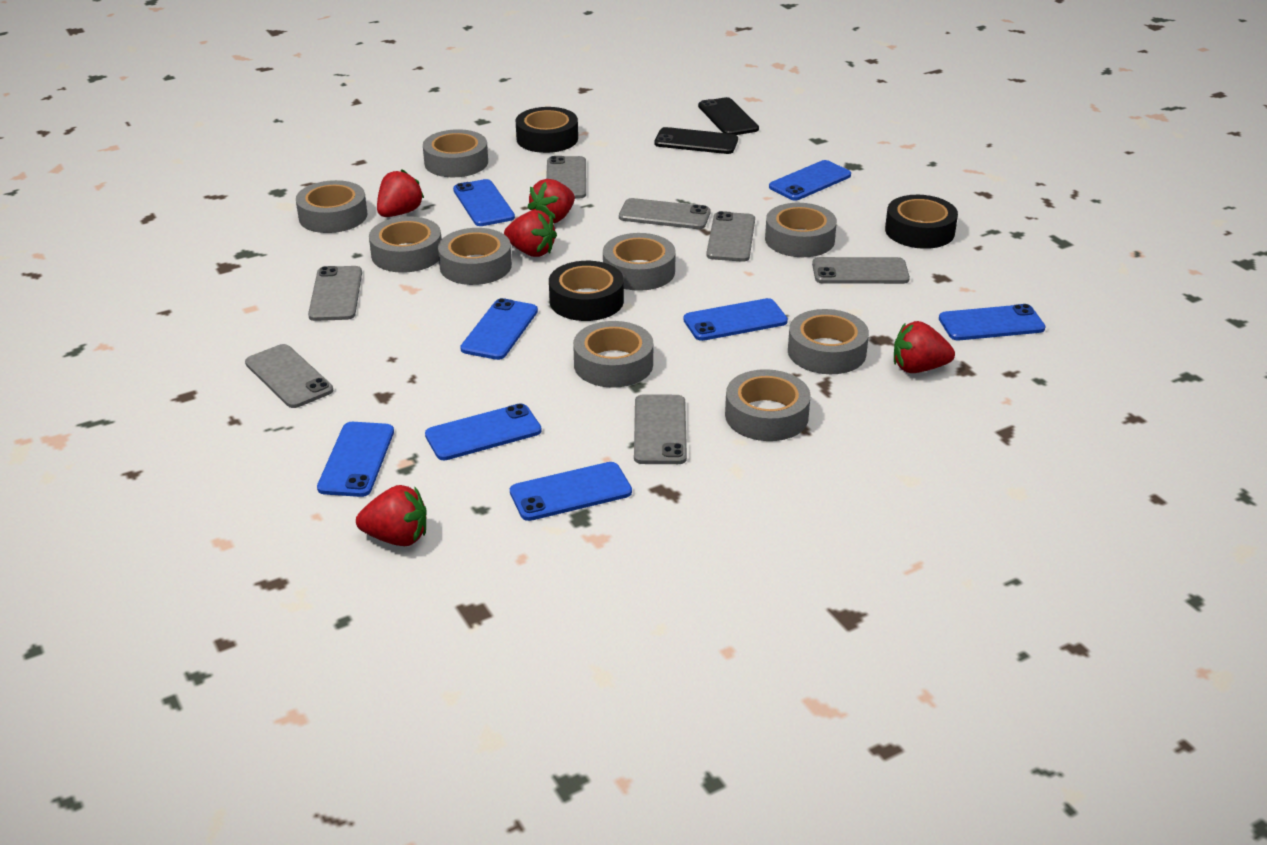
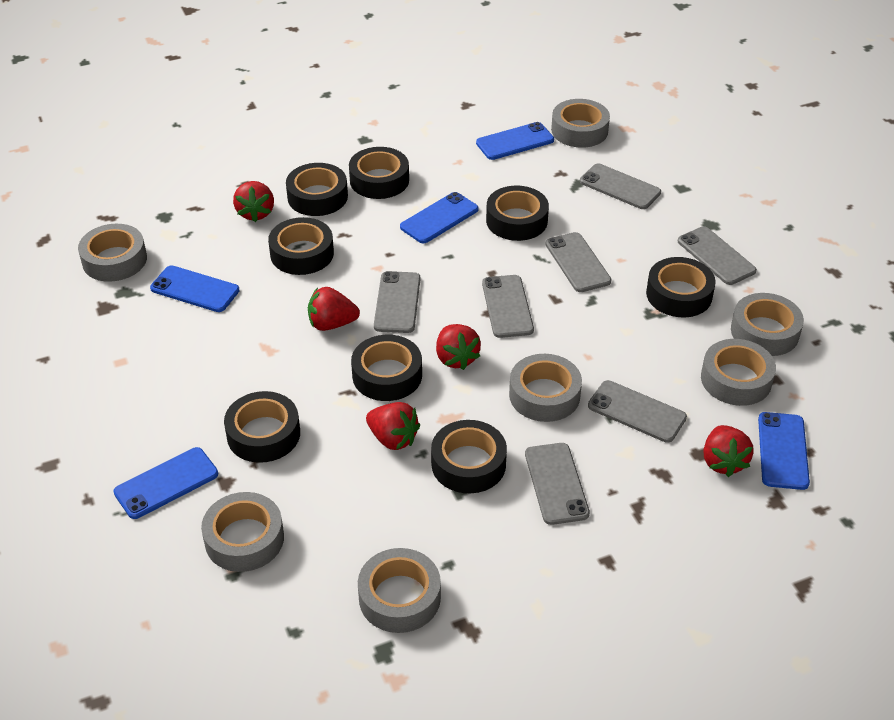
black phone: 2 -> 0
black tape: 3 -> 8
blue phone: 8 -> 5
grey tape: 9 -> 7

